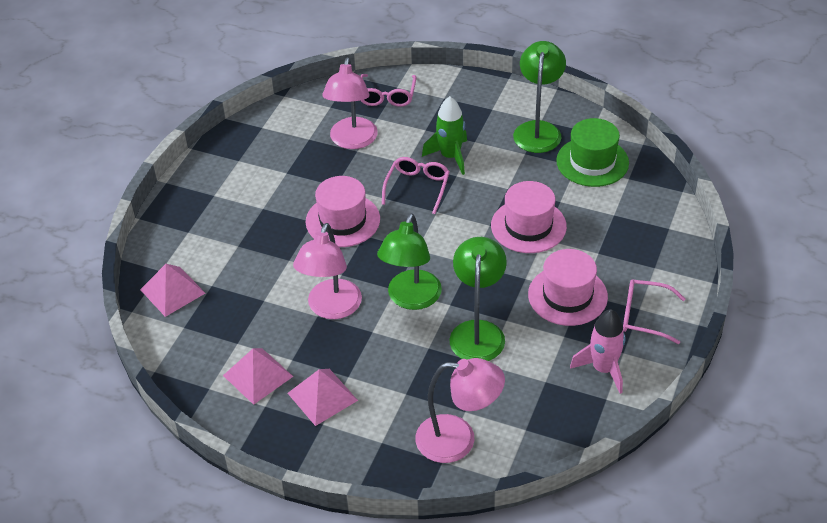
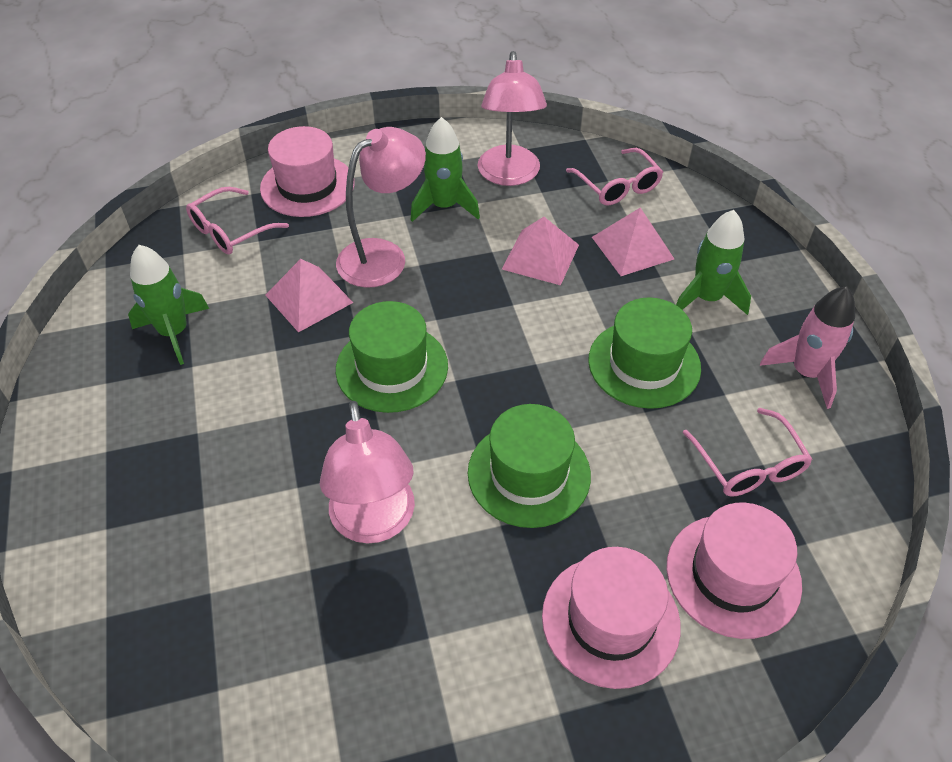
green hat: 1 -> 3
green lamp: 3 -> 0
green rocket: 1 -> 3

